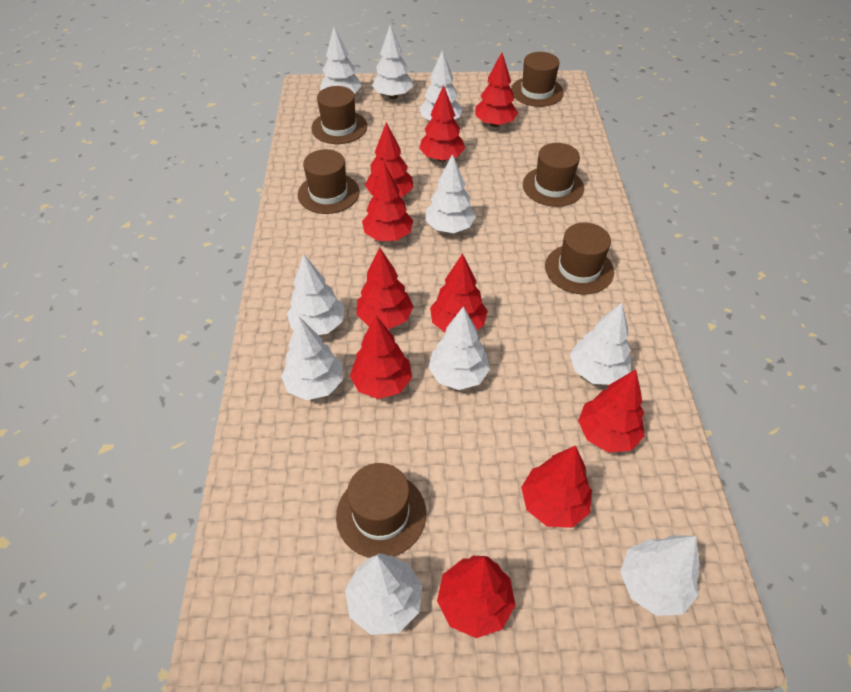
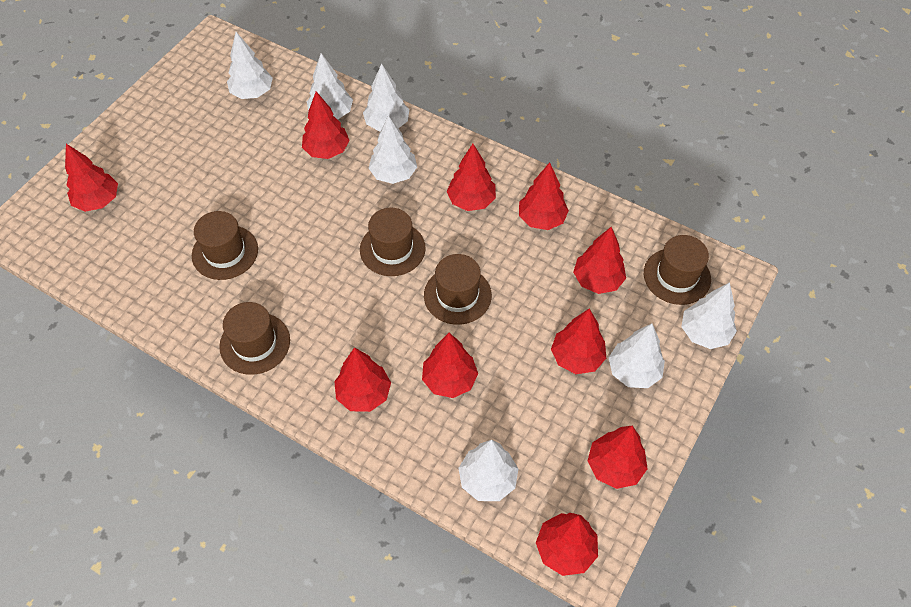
brown hat: 6 -> 5
white tree: 10 -> 7

